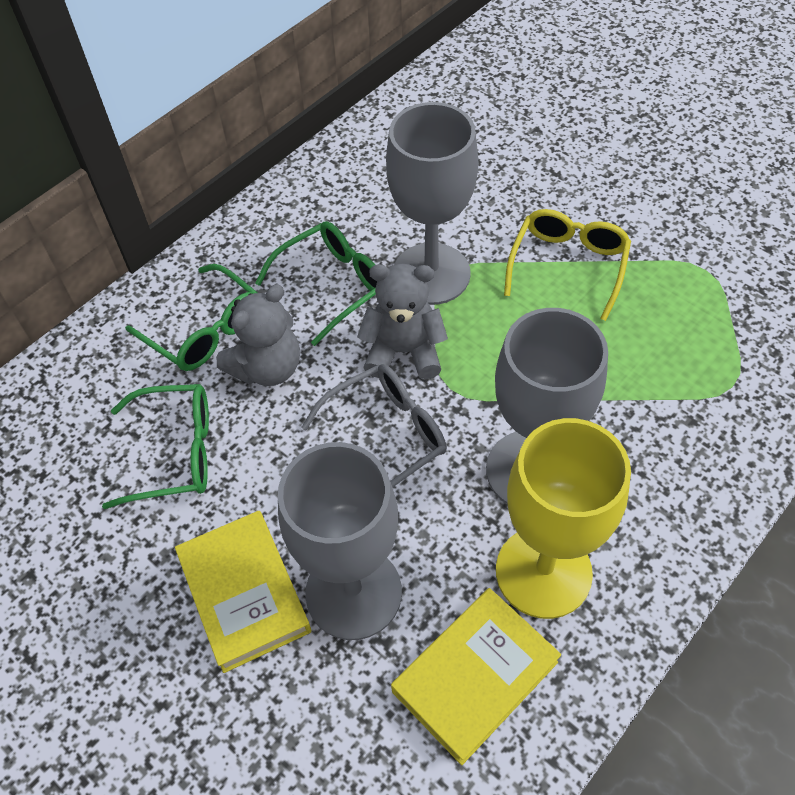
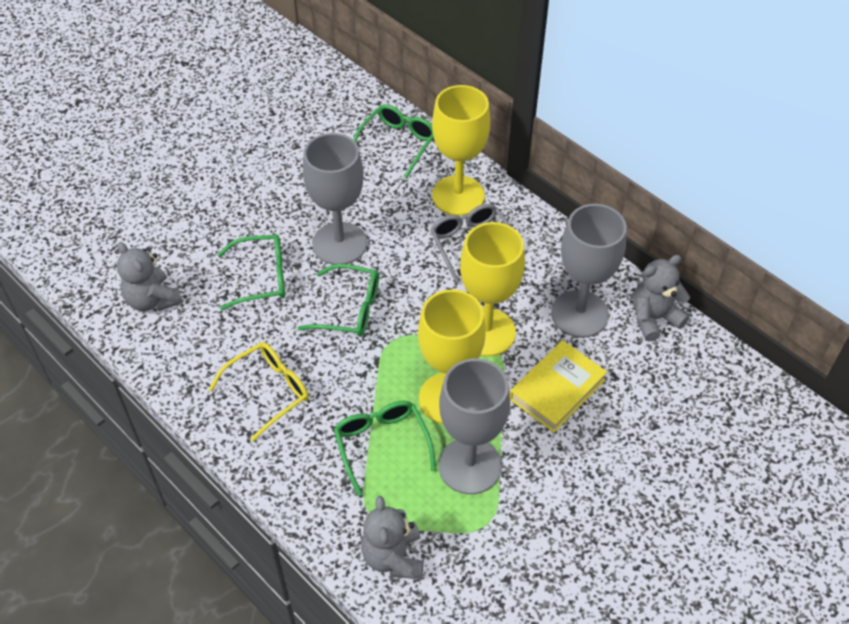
green glasses: 3 -> 4
grey teddy bear: 2 -> 3
yellow book: 2 -> 1
yellow goblet: 1 -> 3

